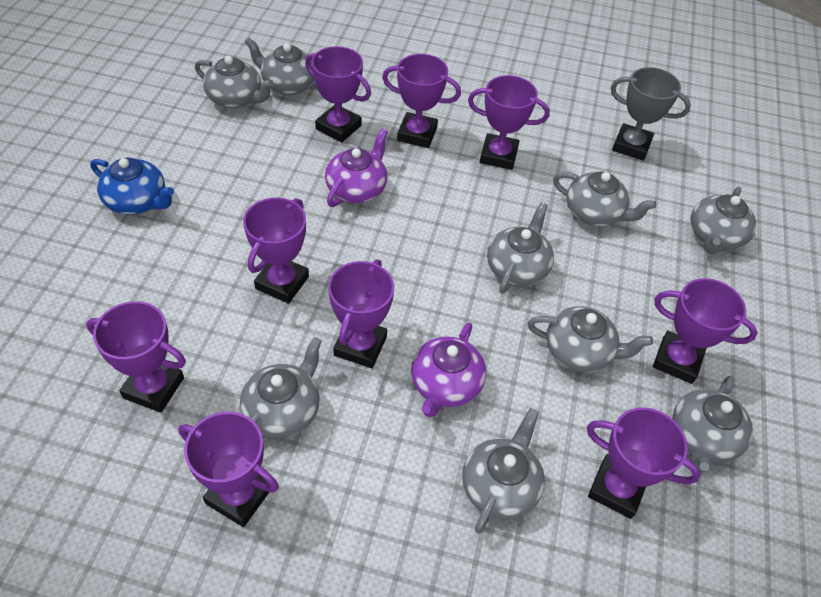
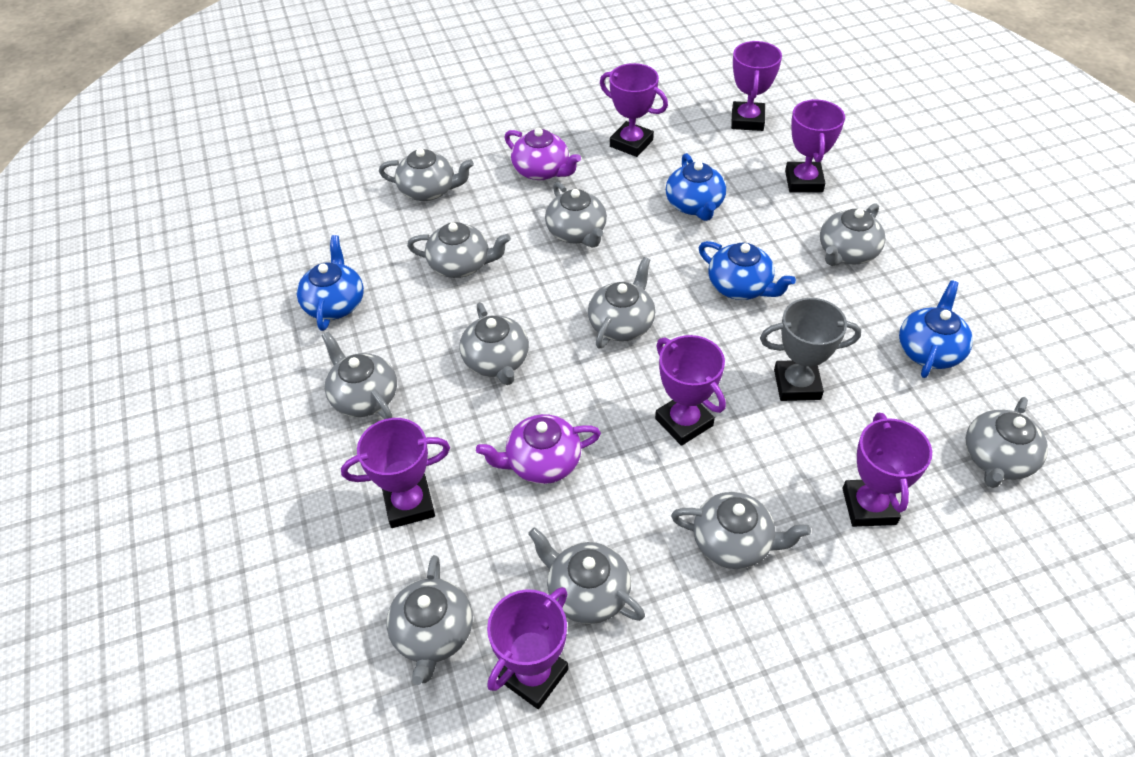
blue teapot: 1 -> 4
grey teapot: 9 -> 11
purple trophy: 9 -> 7

